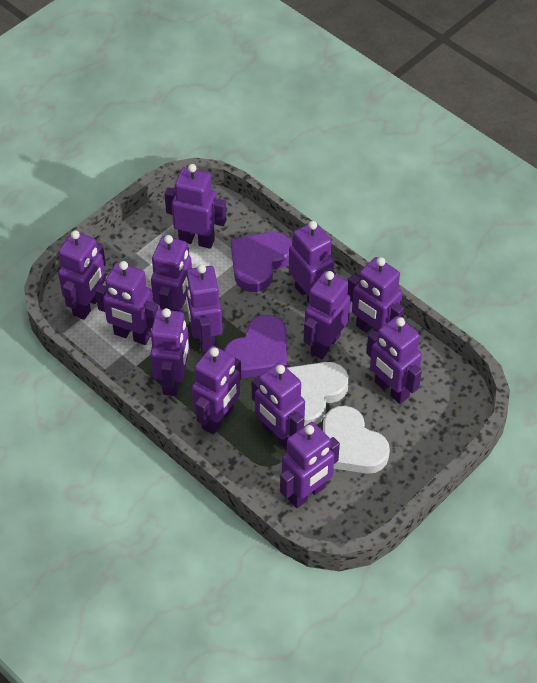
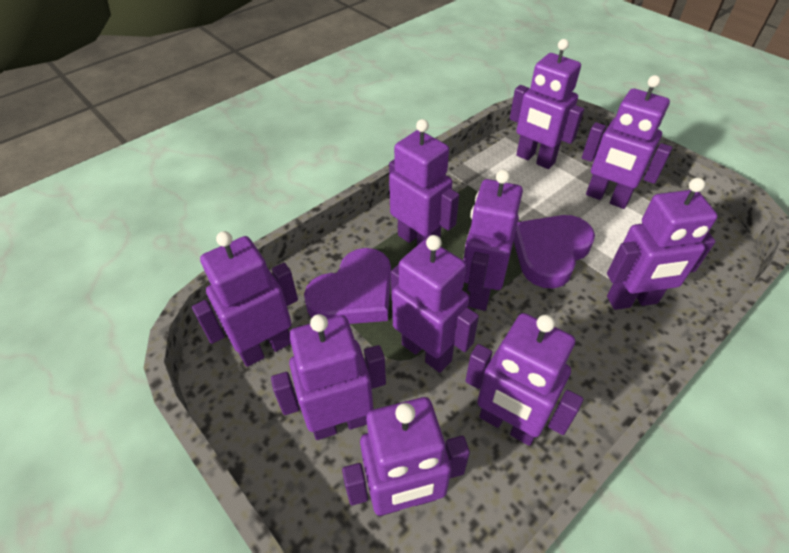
purple robot: 13 -> 10
white heart: 2 -> 0

